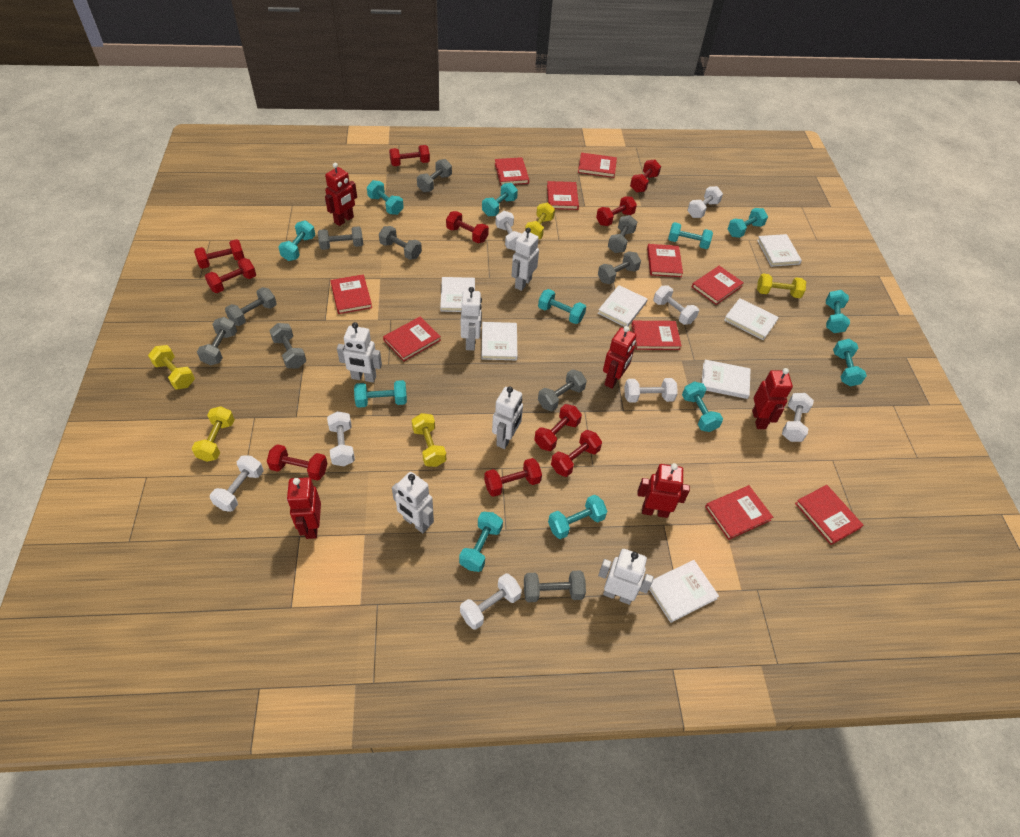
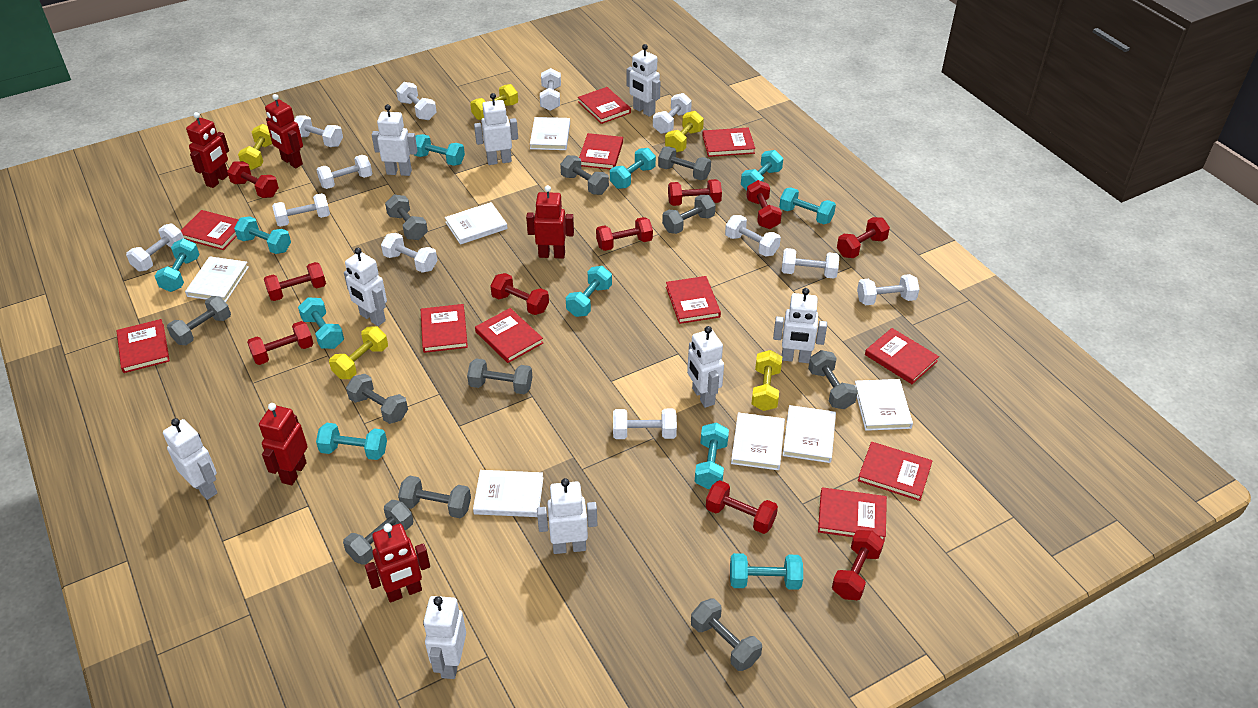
grey dumbbell: 10 -> 11
red book: 10 -> 11
turquoise dumbbell: 12 -> 11
white dumbbell: 8 -> 12
white robot: 6 -> 9

